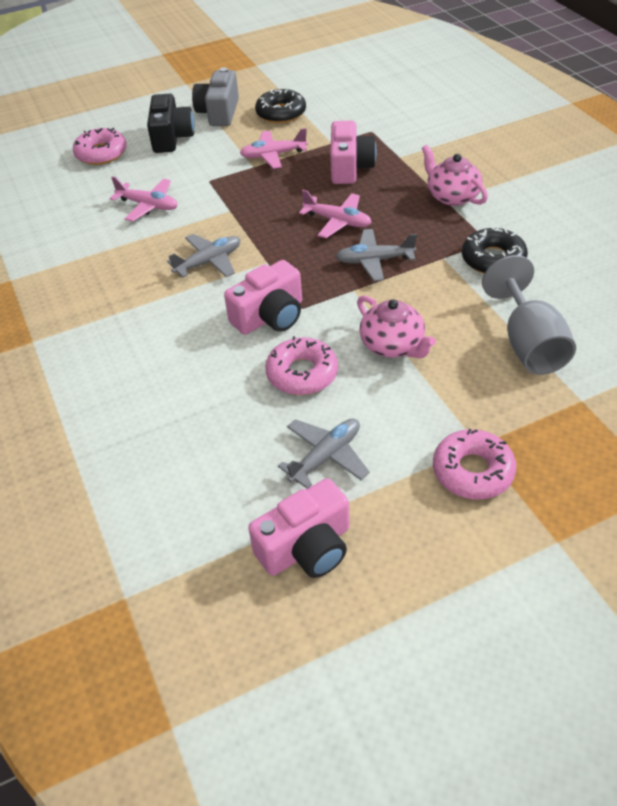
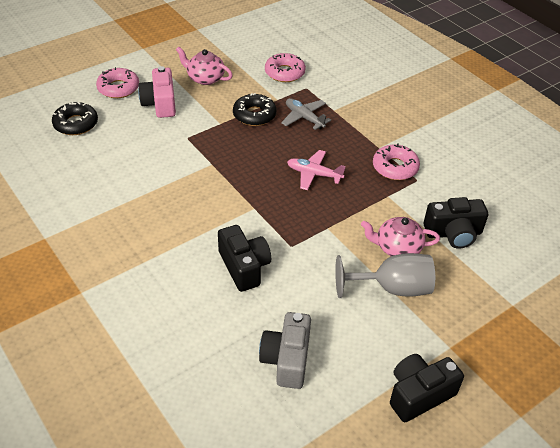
black camera: 1 -> 3
grey plane: 3 -> 1
pink camera: 3 -> 1
pink plane: 3 -> 1

